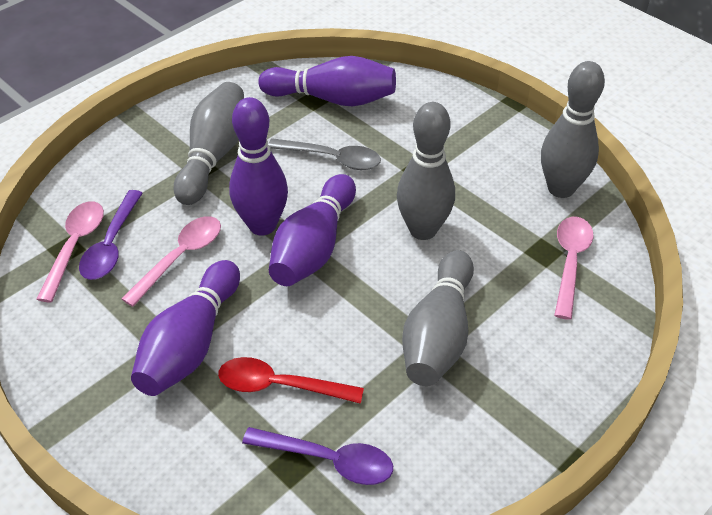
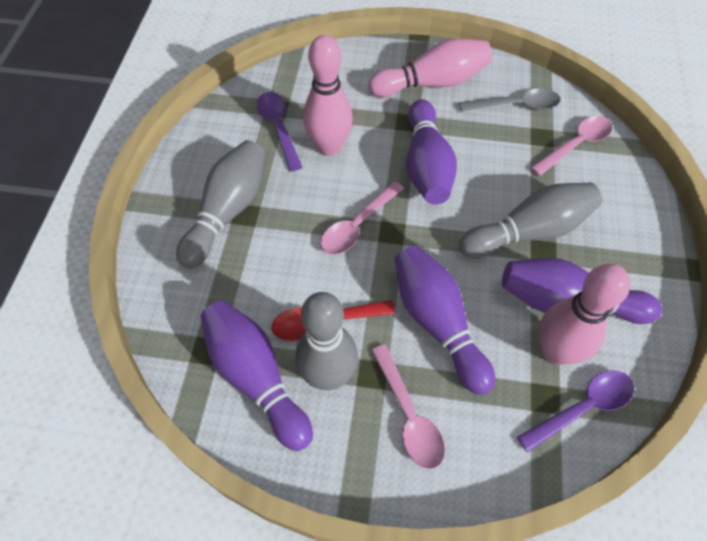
grey bowling pin: 4 -> 3
pink bowling pin: 0 -> 3

